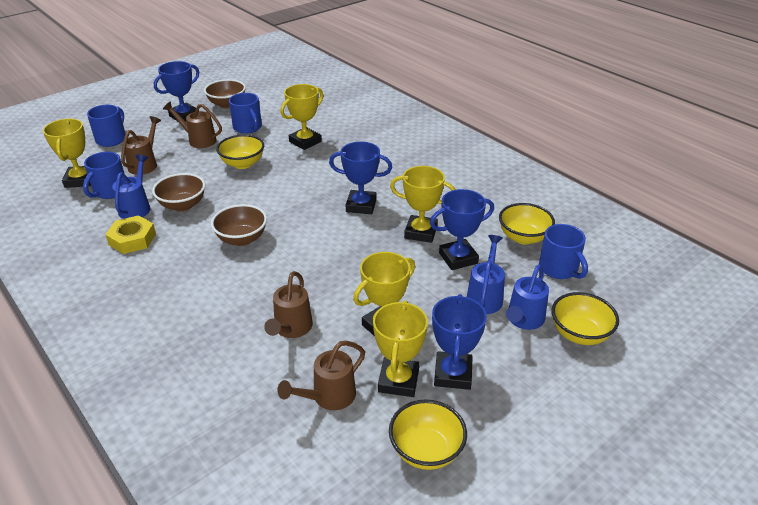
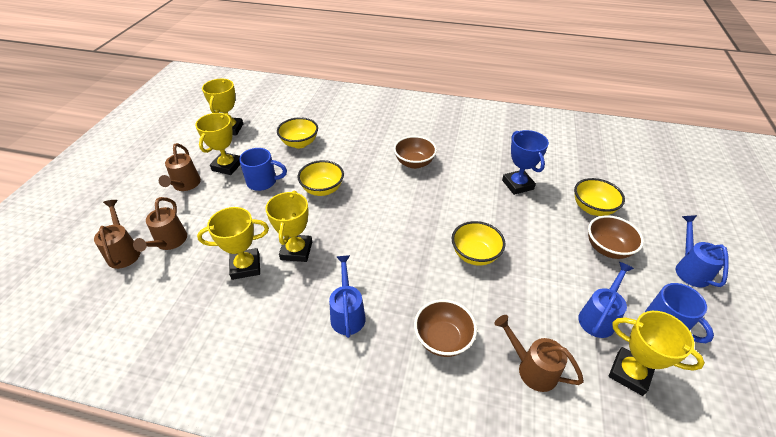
blue mug: 4 -> 2
blue trophy: 4 -> 1
yellow nut: 1 -> 0

